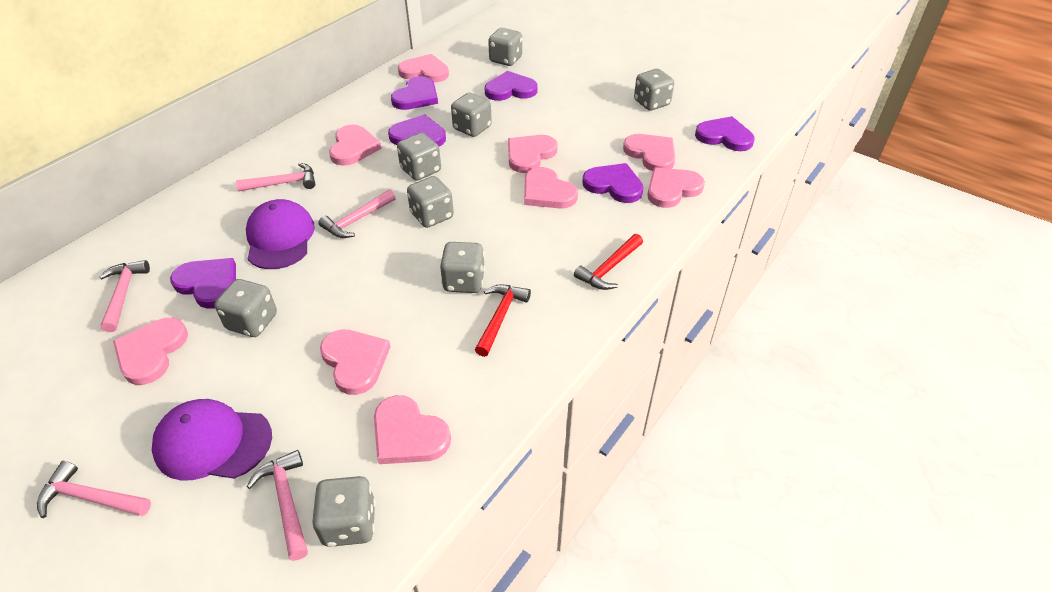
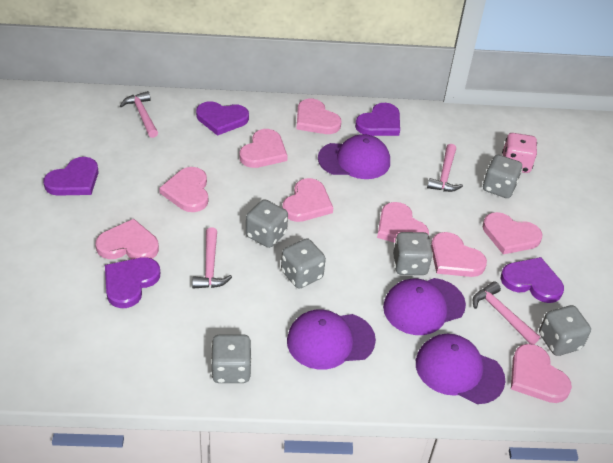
grey dice: 8 -> 6
pink dice: 0 -> 1
pink hammer: 5 -> 4
purple cap: 2 -> 4
purple heart: 6 -> 5
red hammer: 2 -> 0

